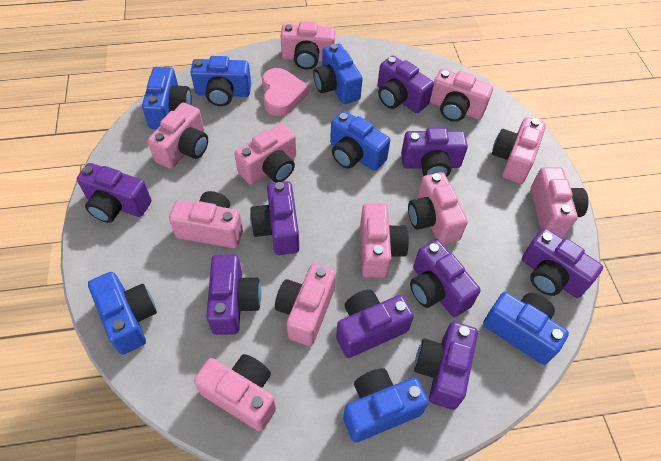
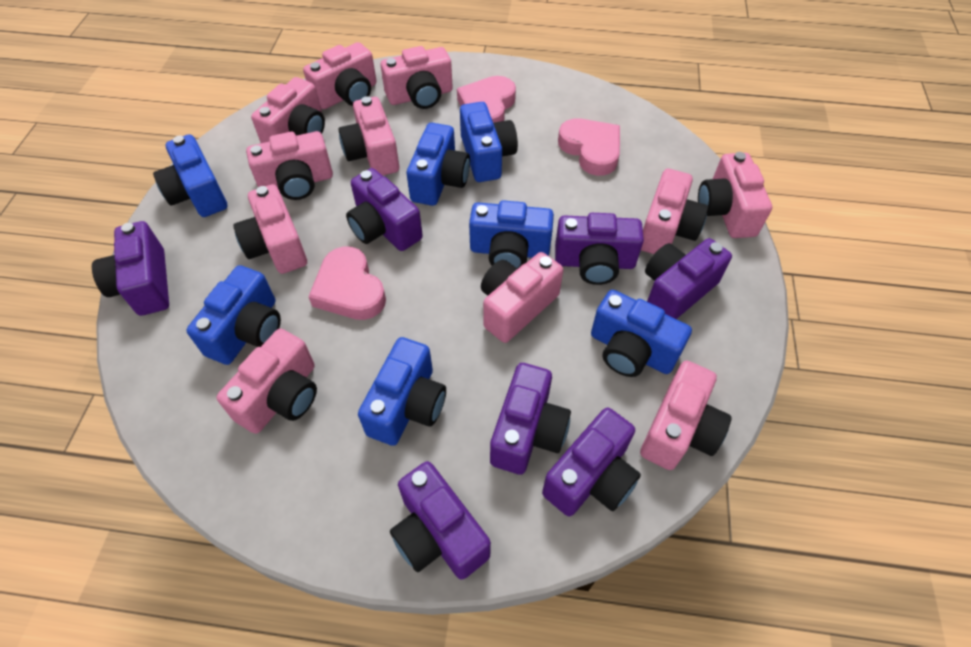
pink heart: 1 -> 3
purple camera: 9 -> 7

